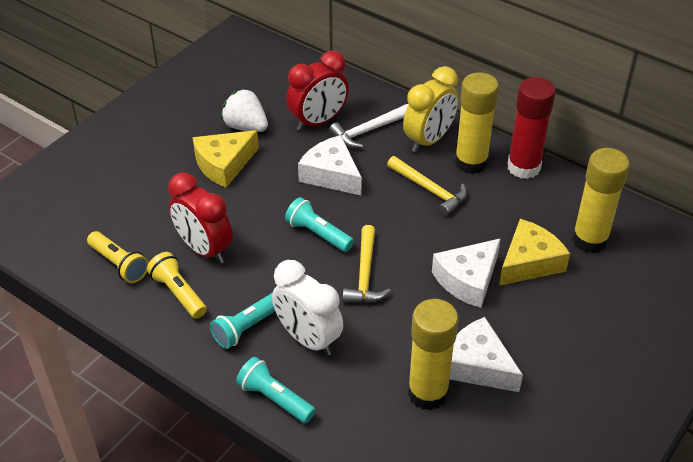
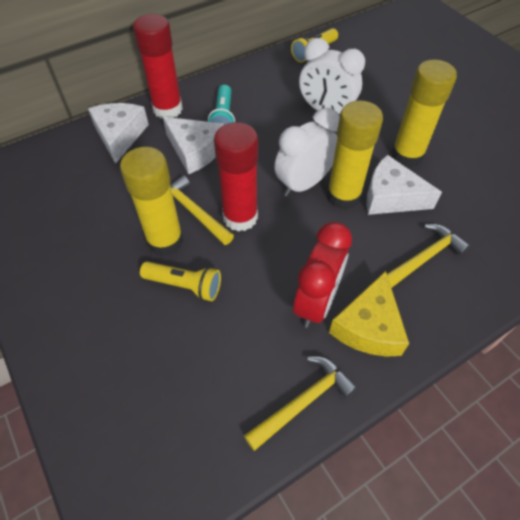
red clock: 2 -> 1
red glue stick: 1 -> 2
turquoise flashlight: 3 -> 1
white clock: 1 -> 2
white hammer: 1 -> 0
white strawberry: 1 -> 0
yellow cheese: 2 -> 1
yellow clock: 1 -> 0
yellow hammer: 2 -> 3

